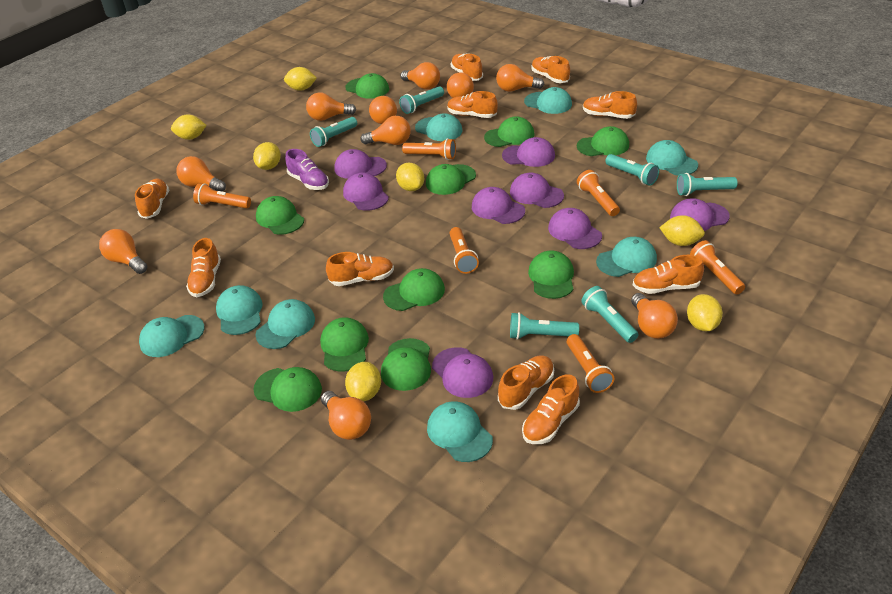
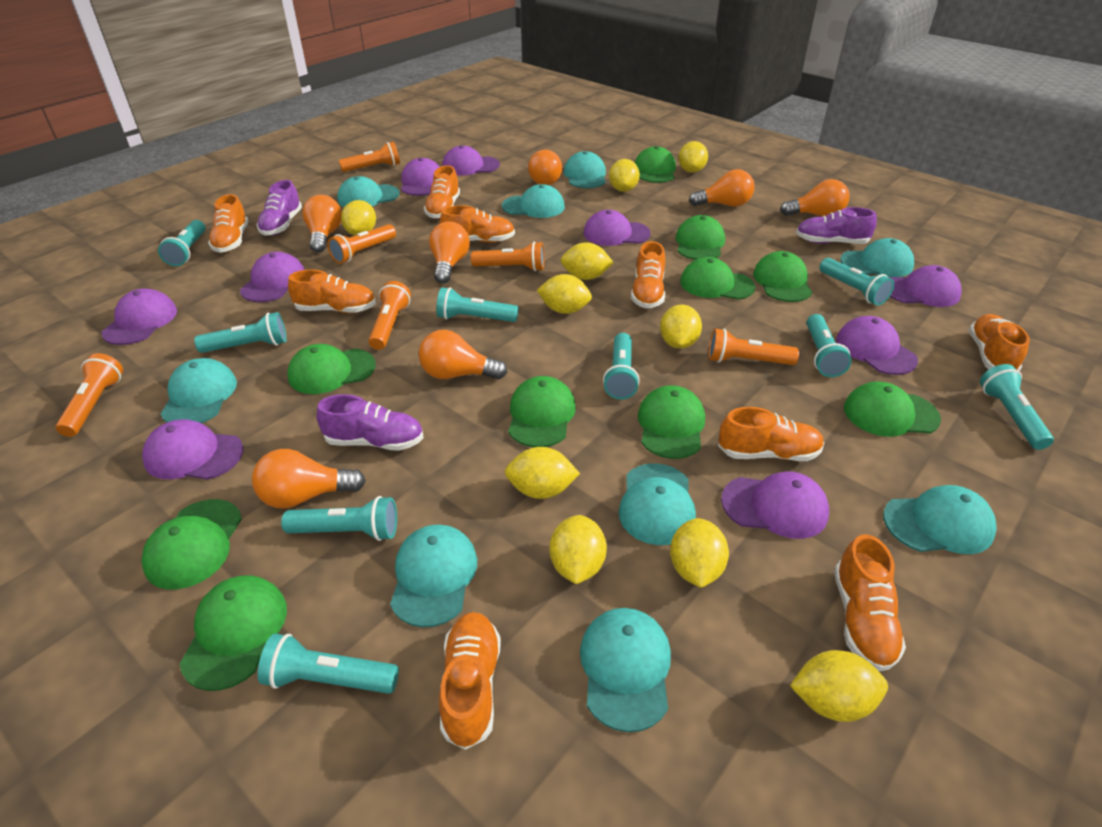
orange light bulb: 10 -> 7
orange shoe: 10 -> 9
purple cap: 8 -> 9
purple shoe: 1 -> 3
turquoise cap: 8 -> 9
turquoise flashlight: 6 -> 9
yellow lemon: 7 -> 10

